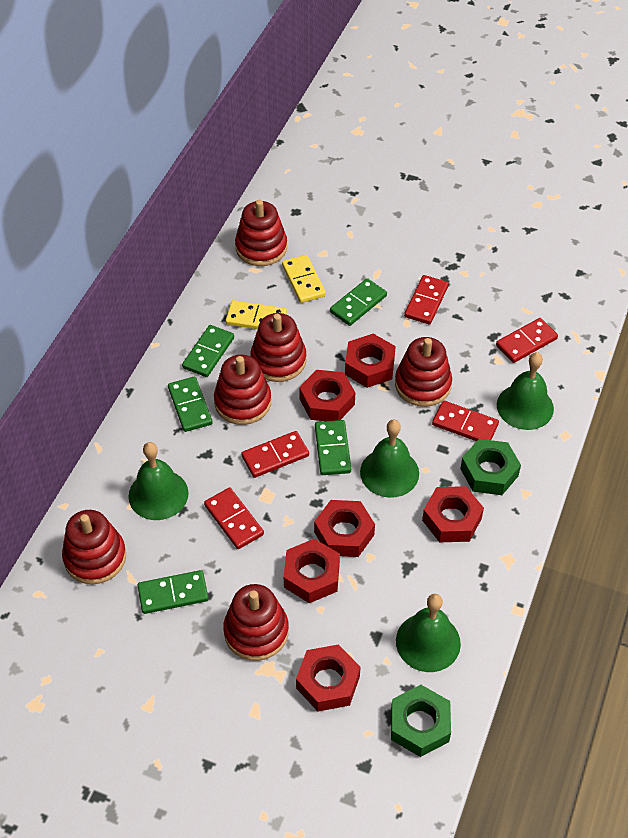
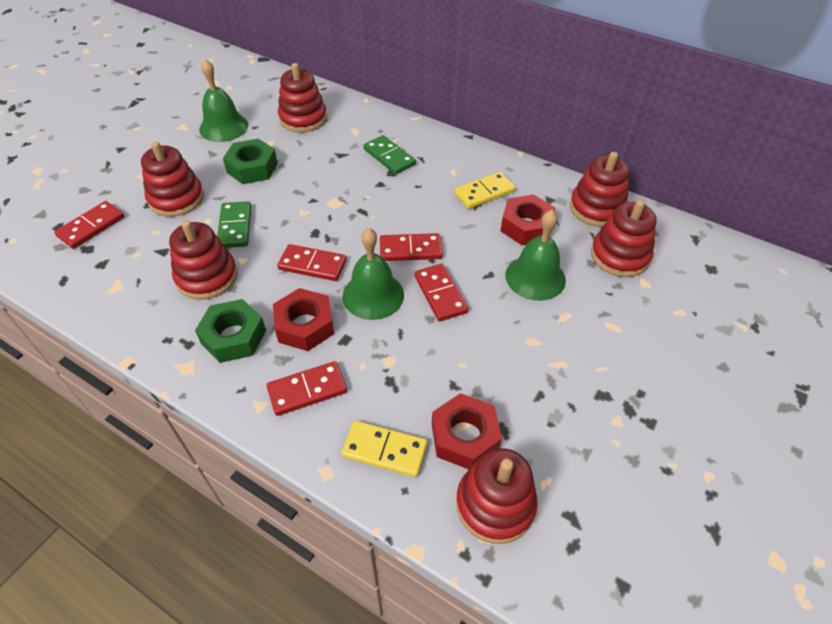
green bell: 4 -> 3
green domino: 5 -> 2
red nut: 6 -> 3

